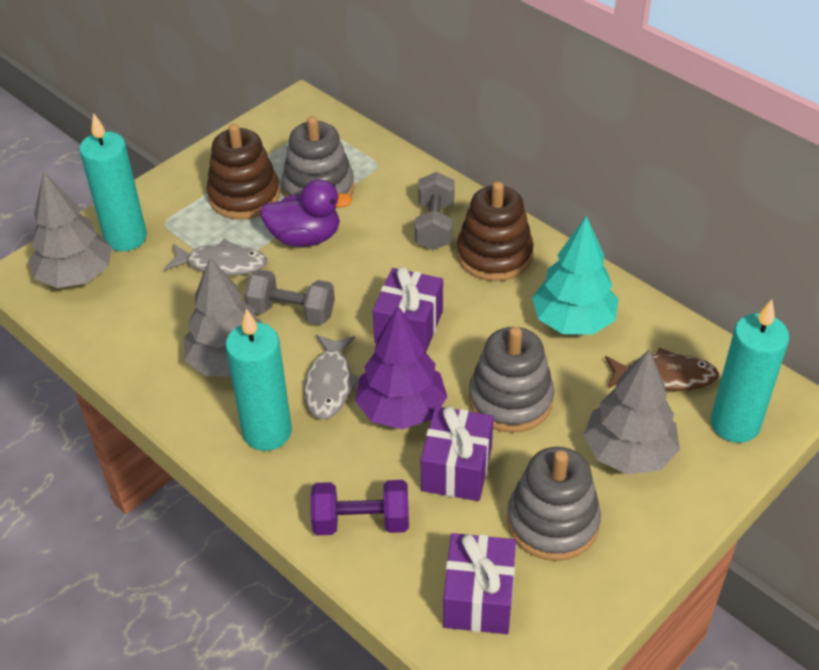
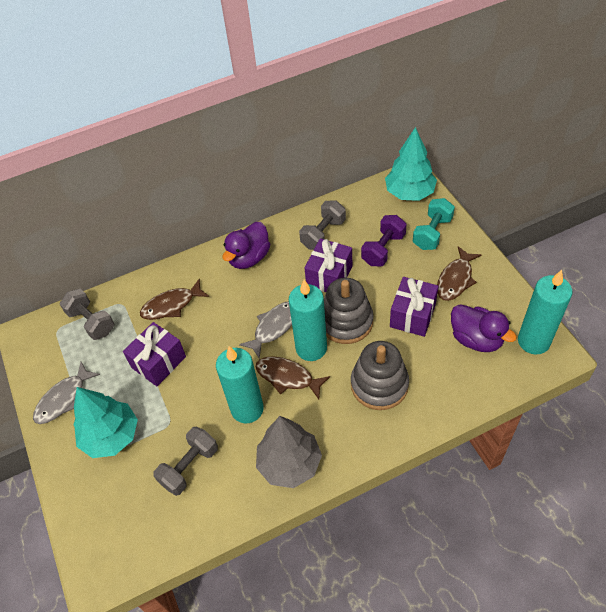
brown fish: 1 -> 3
brown stacking toy: 2 -> 0
grey dumbbell: 2 -> 3
grey stacking toy: 3 -> 2
grey tree: 3 -> 1
purple duck: 1 -> 2
purple tree: 1 -> 0
turquoise dumbbell: 0 -> 1
turquoise tree: 1 -> 2

